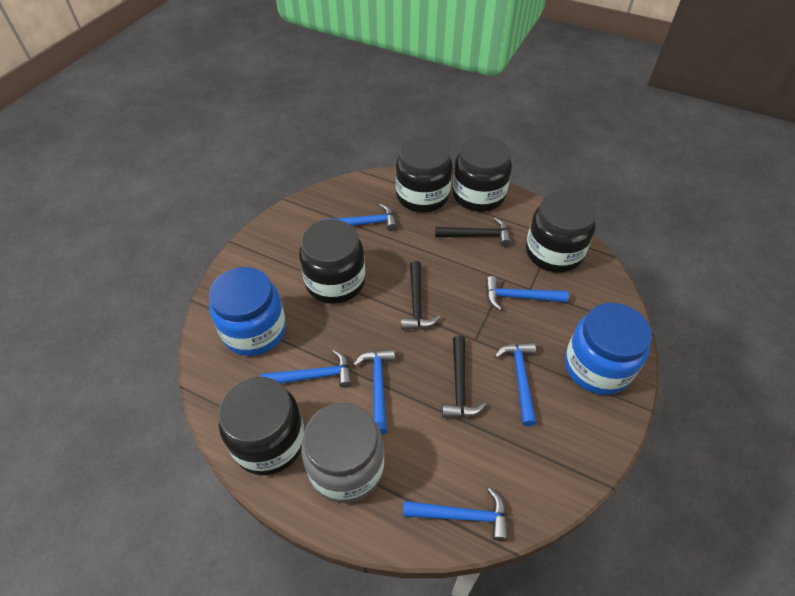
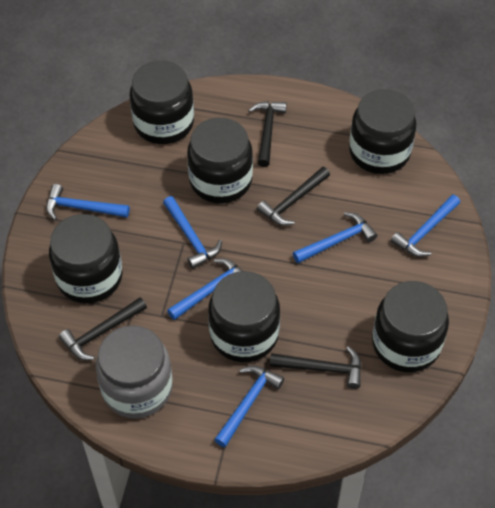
black hammer: 3 -> 4
black jar: 5 -> 6
blue jar: 2 -> 0

